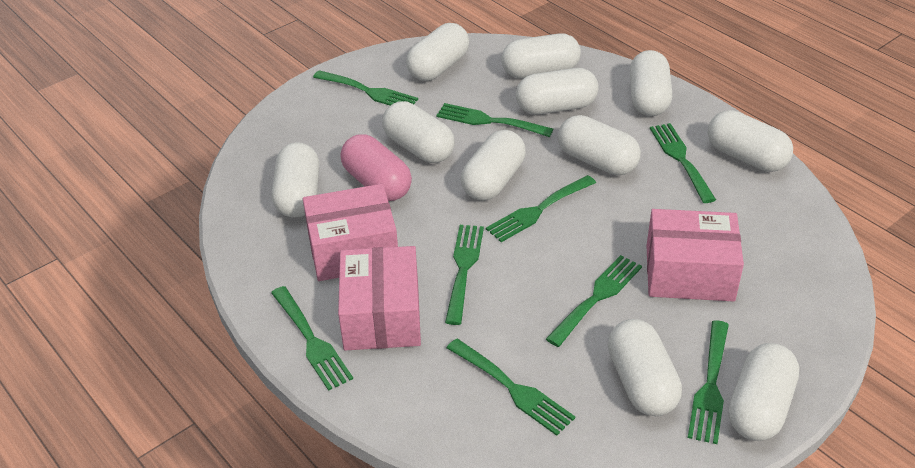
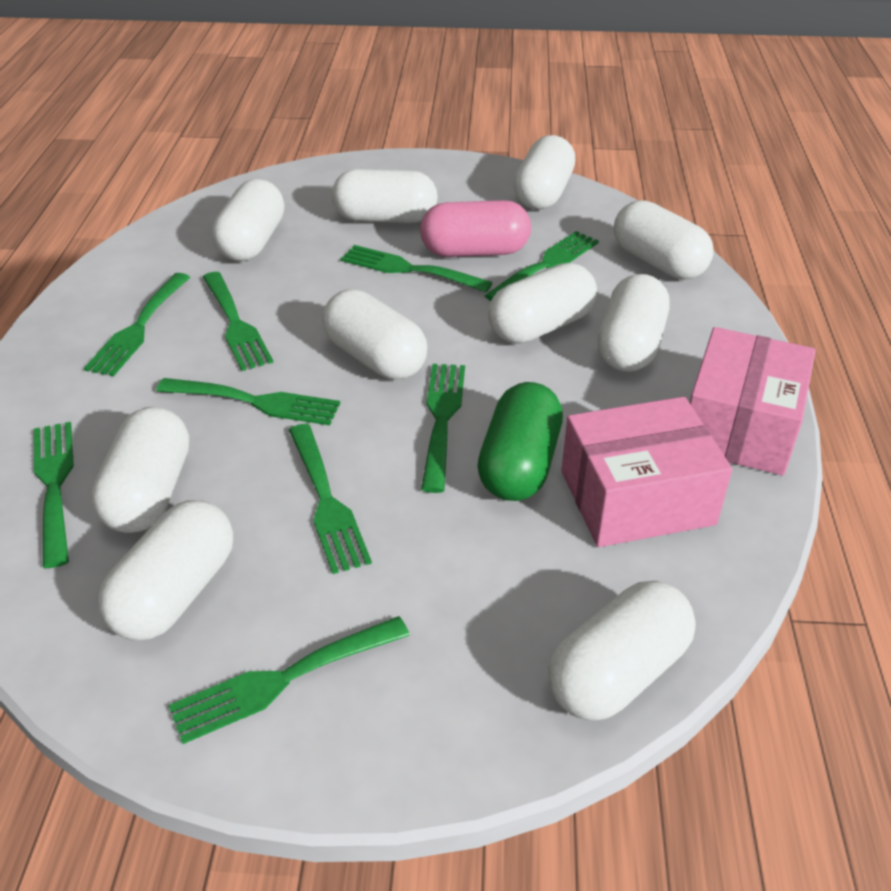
green capsule: 0 -> 1
pink box: 3 -> 2
white capsule: 11 -> 10

